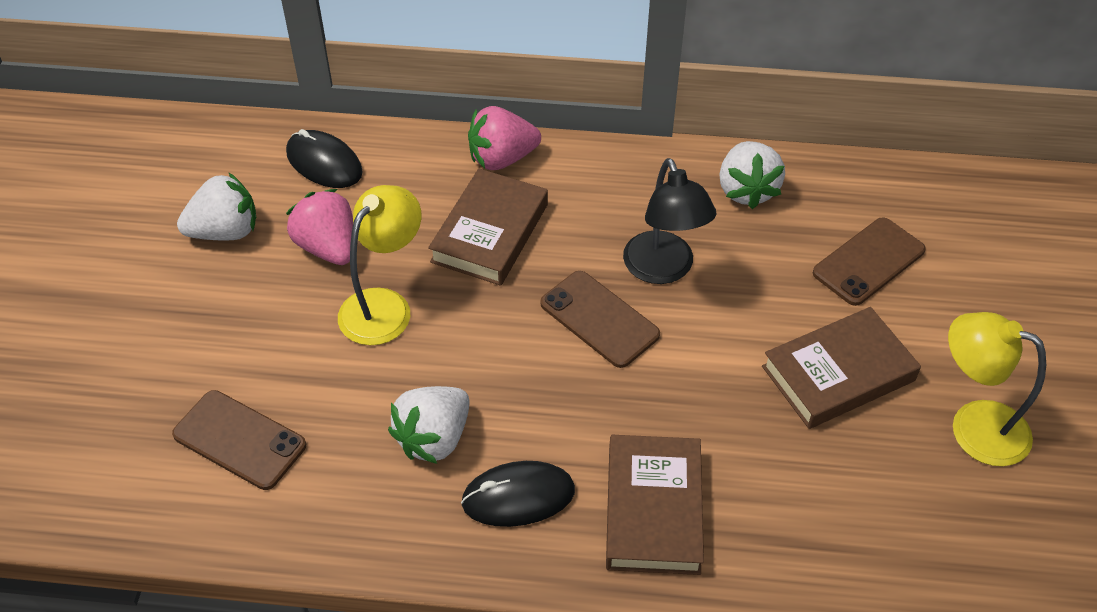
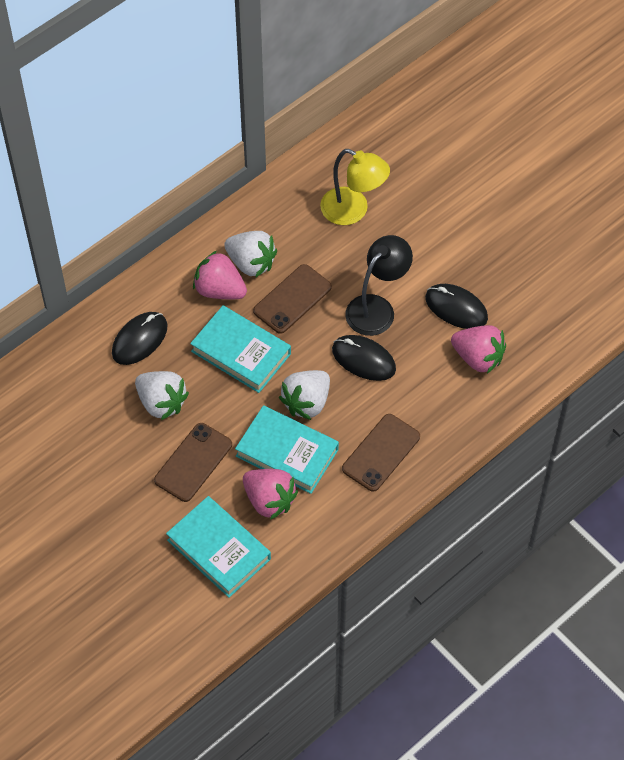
black mouse: 2 -> 3
brown book: 3 -> 0
pink strawberry: 2 -> 3
turquoise book: 0 -> 3
yellow lamp: 2 -> 1

